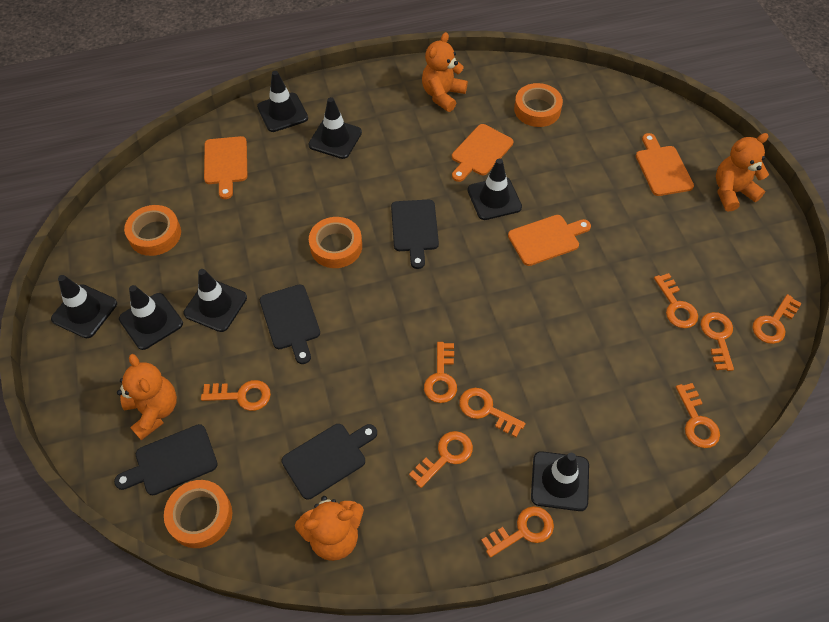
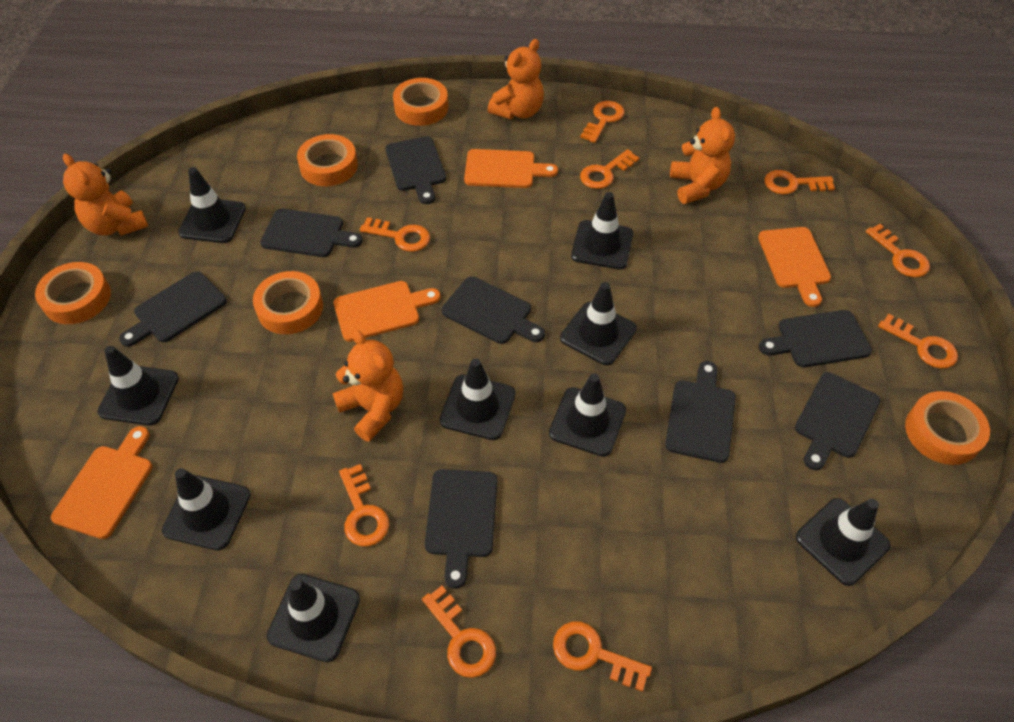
black cutting board: 4 -> 8
black traffic cone: 7 -> 9
orange tape: 4 -> 5

